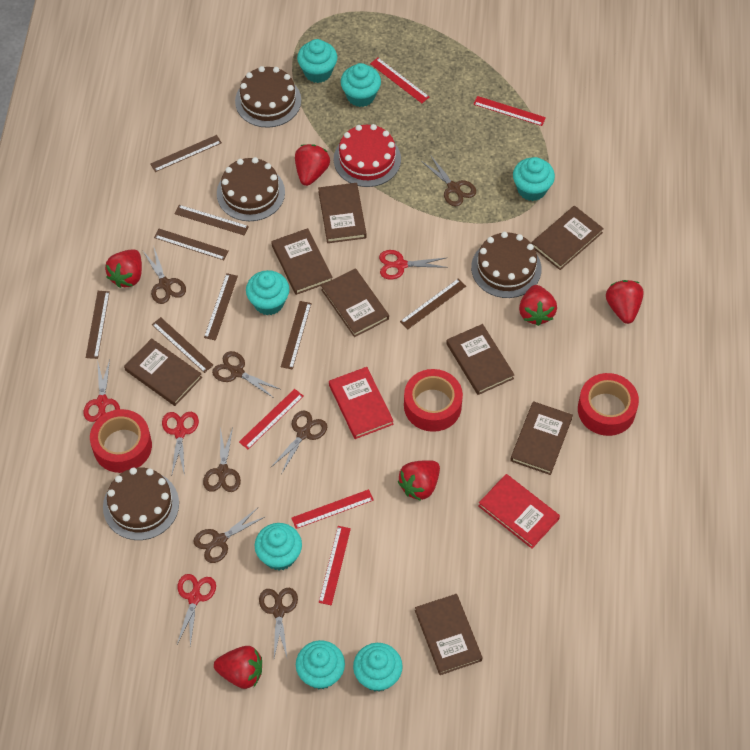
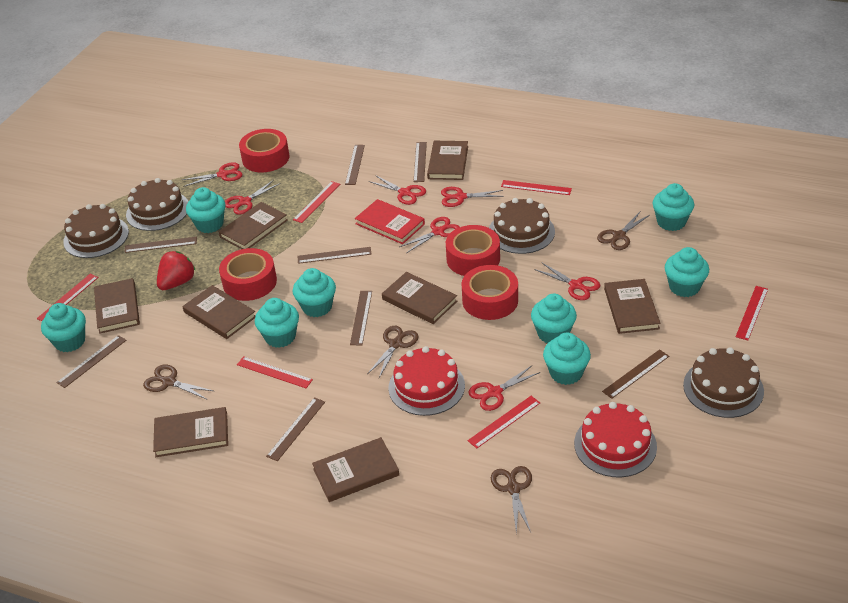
brown scissors: 7 -> 4
red book: 2 -> 1
red cake: 1 -> 2
red ruler: 5 -> 6
red scissors: 4 -> 7
red strawberry: 6 -> 1
red tape: 3 -> 4
turquoise cupcake: 7 -> 8

